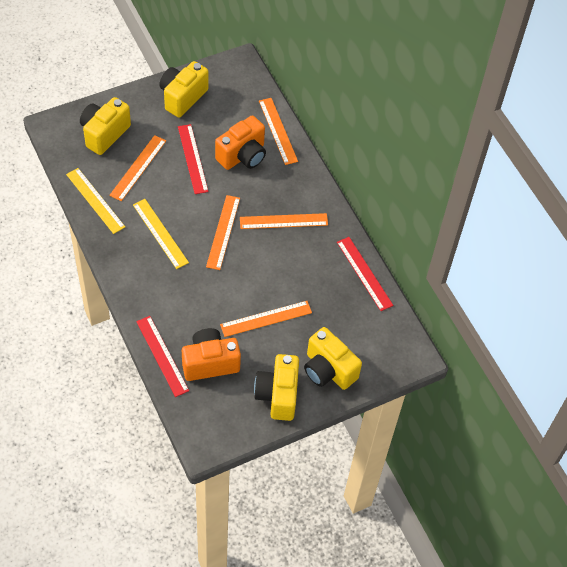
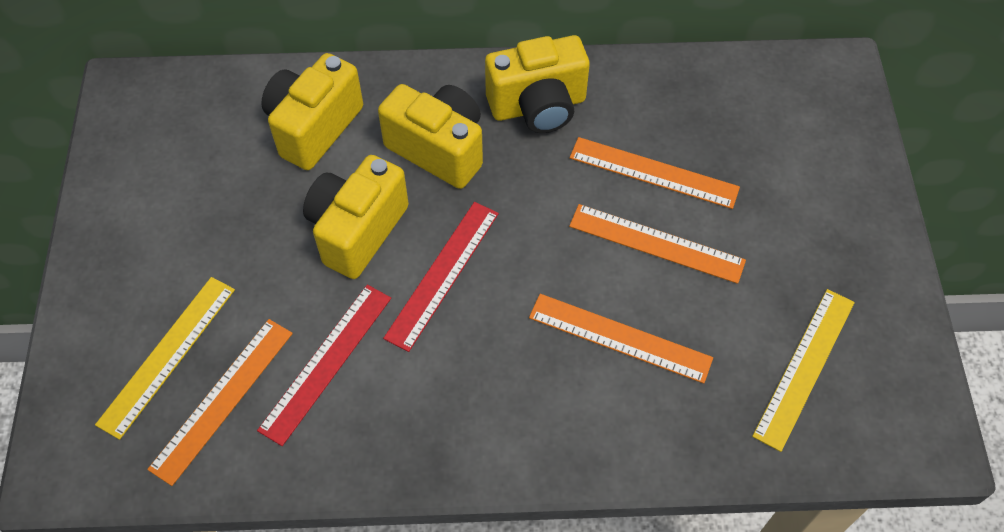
orange camera: 2 -> 0
orange ruler: 5 -> 4
red ruler: 3 -> 2

